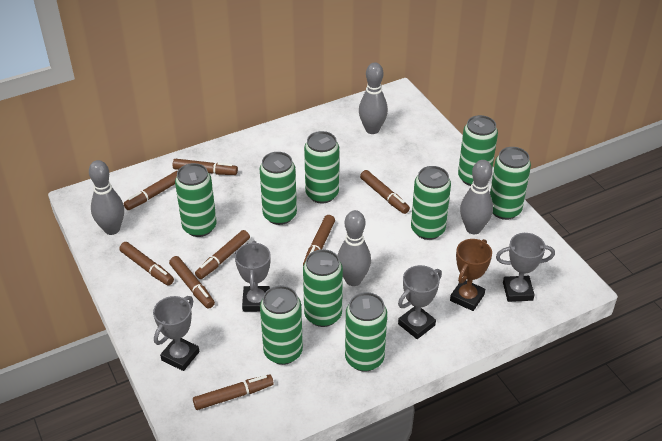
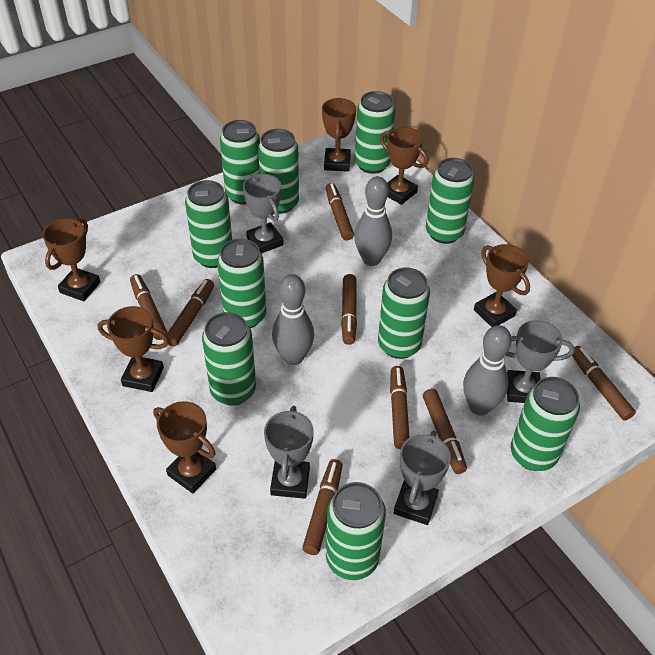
brown trophy: 1 -> 6
green can: 9 -> 10
grey bowling pin: 4 -> 3

